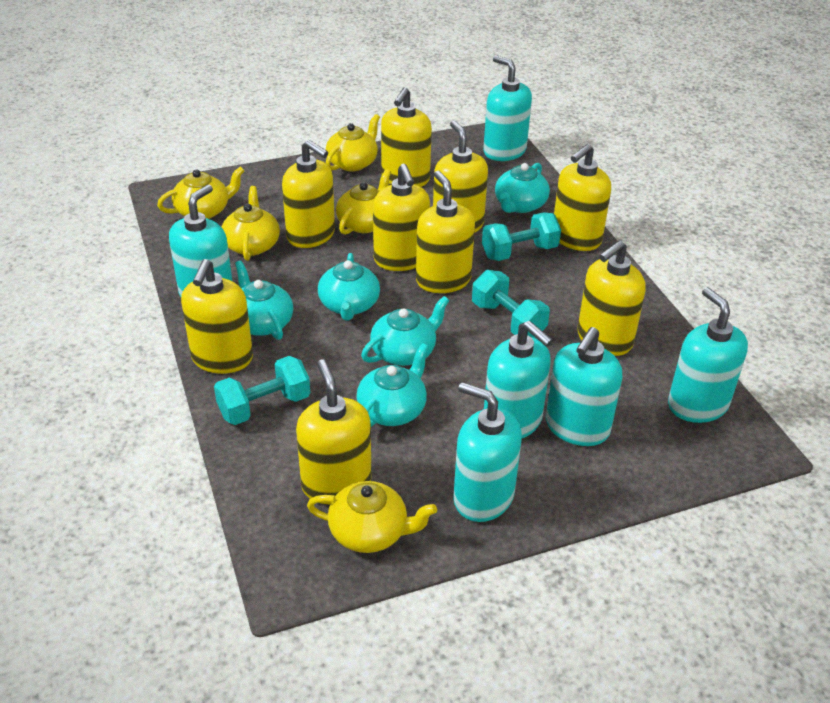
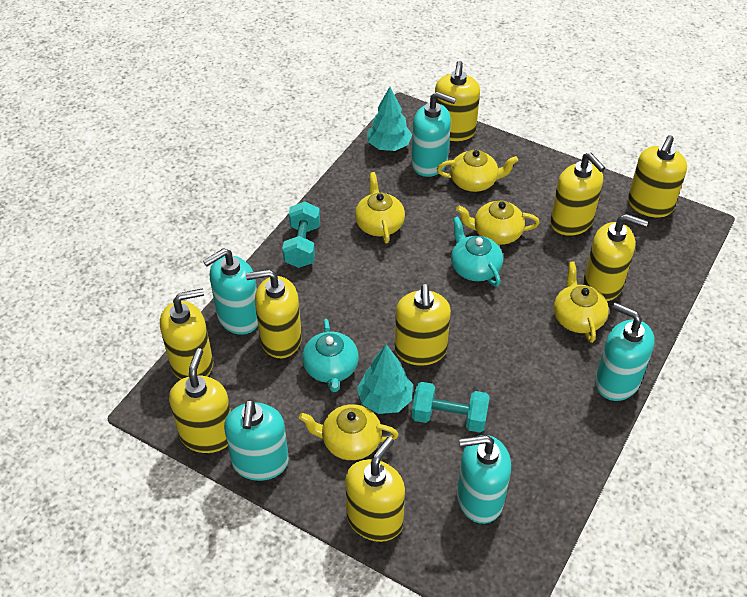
turquoise dumbbell: 3 -> 2
turquoise soap dispenser: 6 -> 5
turquoise teapot: 5 -> 2
turquoise tree: 0 -> 2

